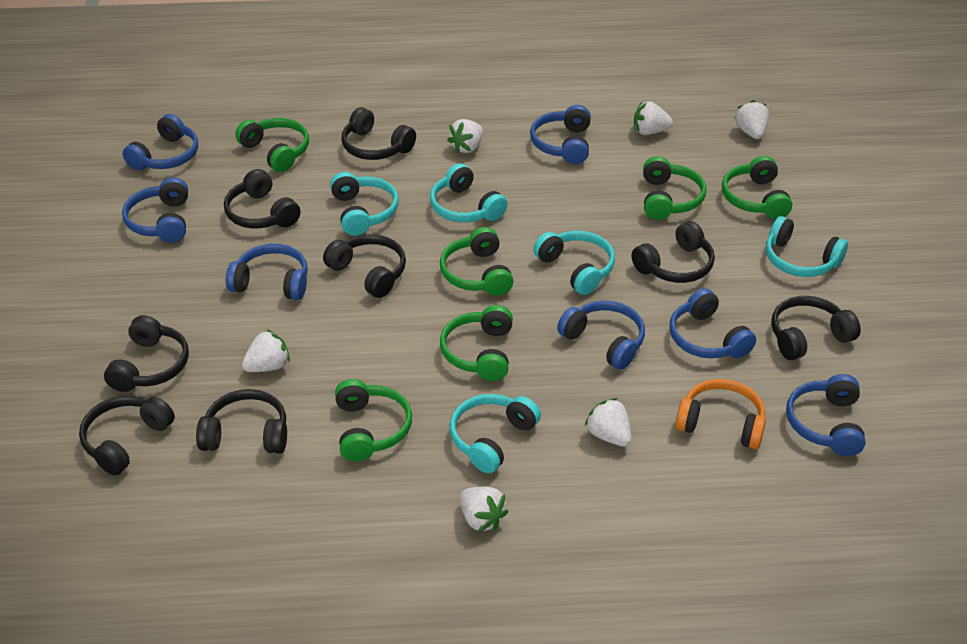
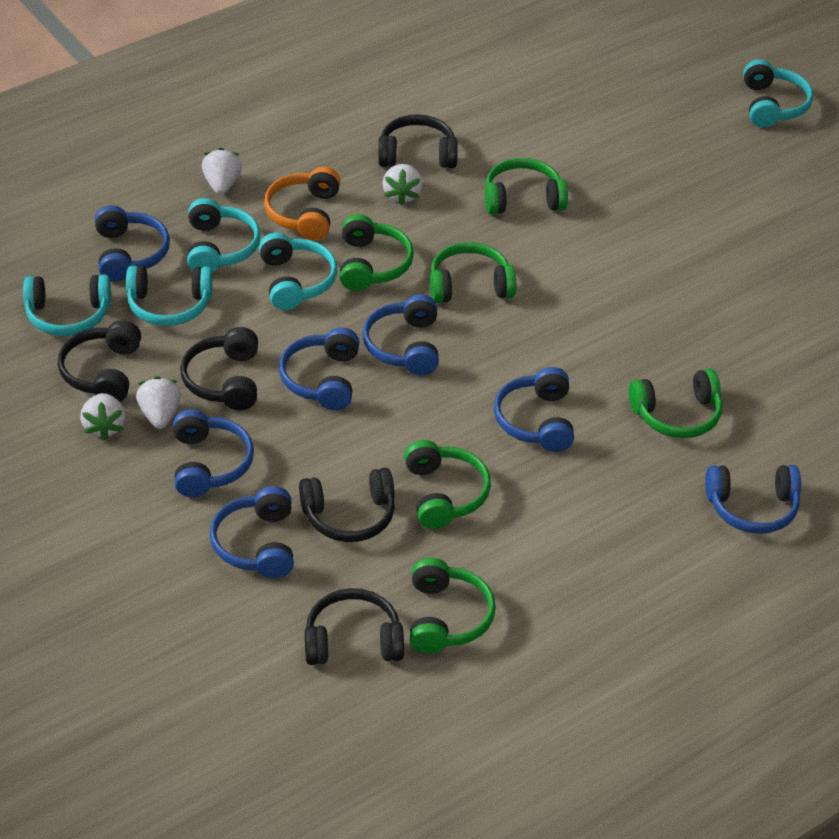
black headphones: 8 -> 5
white strawberry: 6 -> 4

